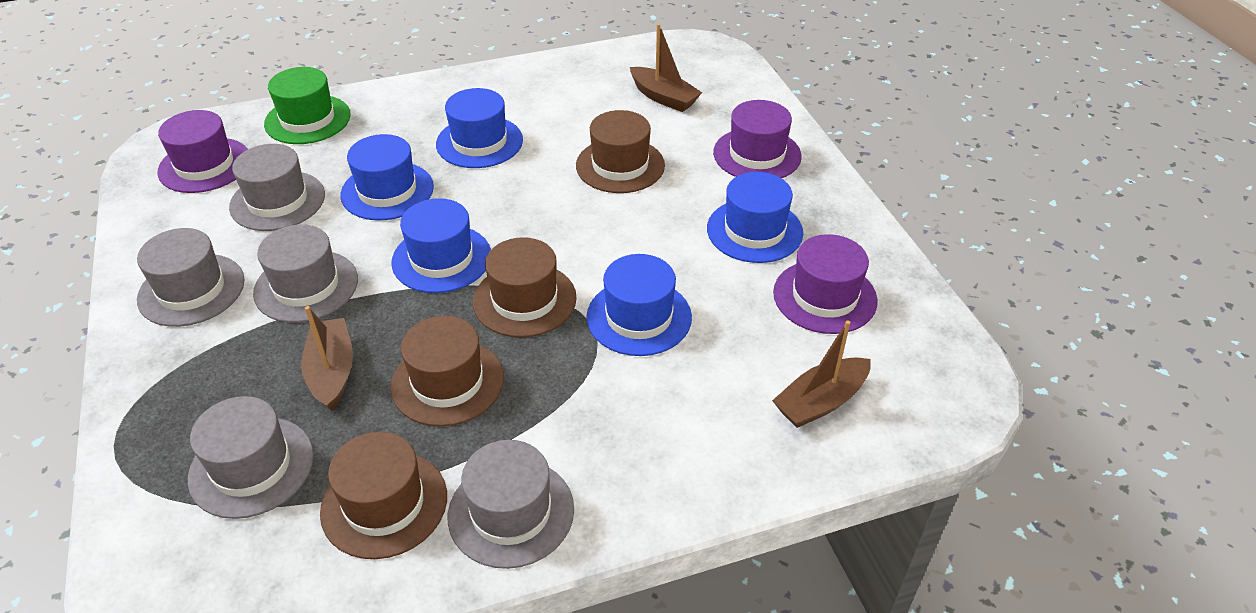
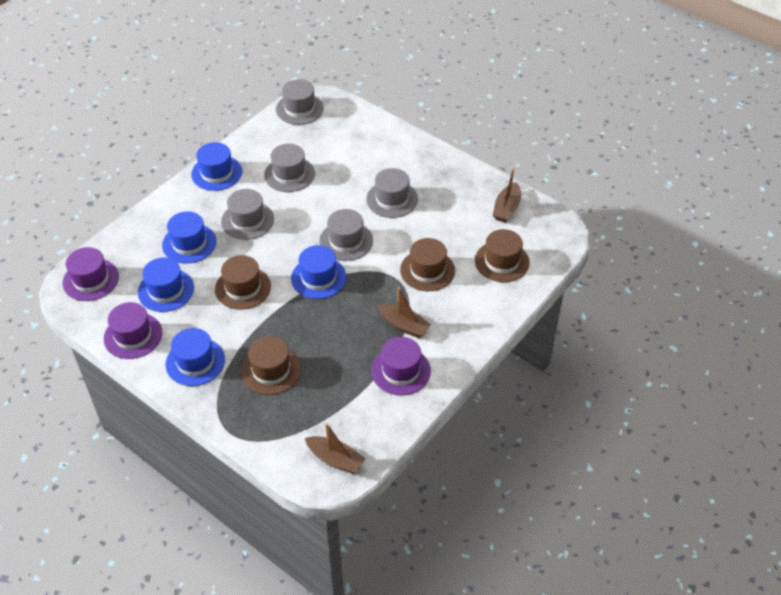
green hat: 1 -> 0

